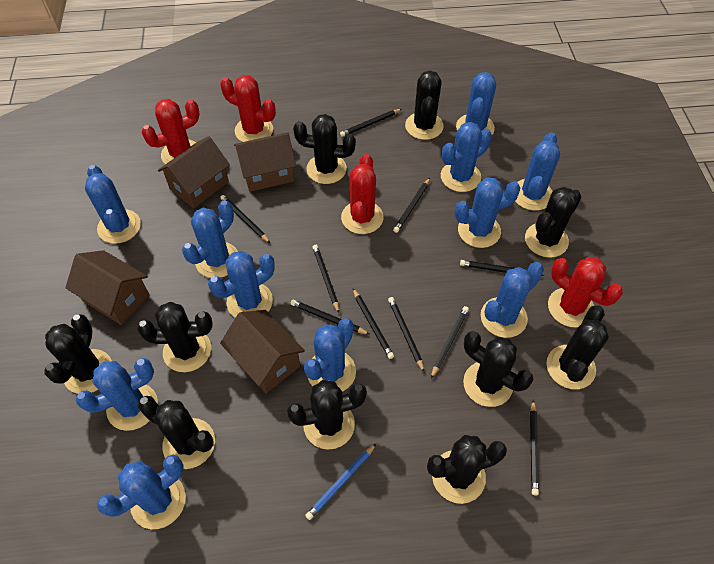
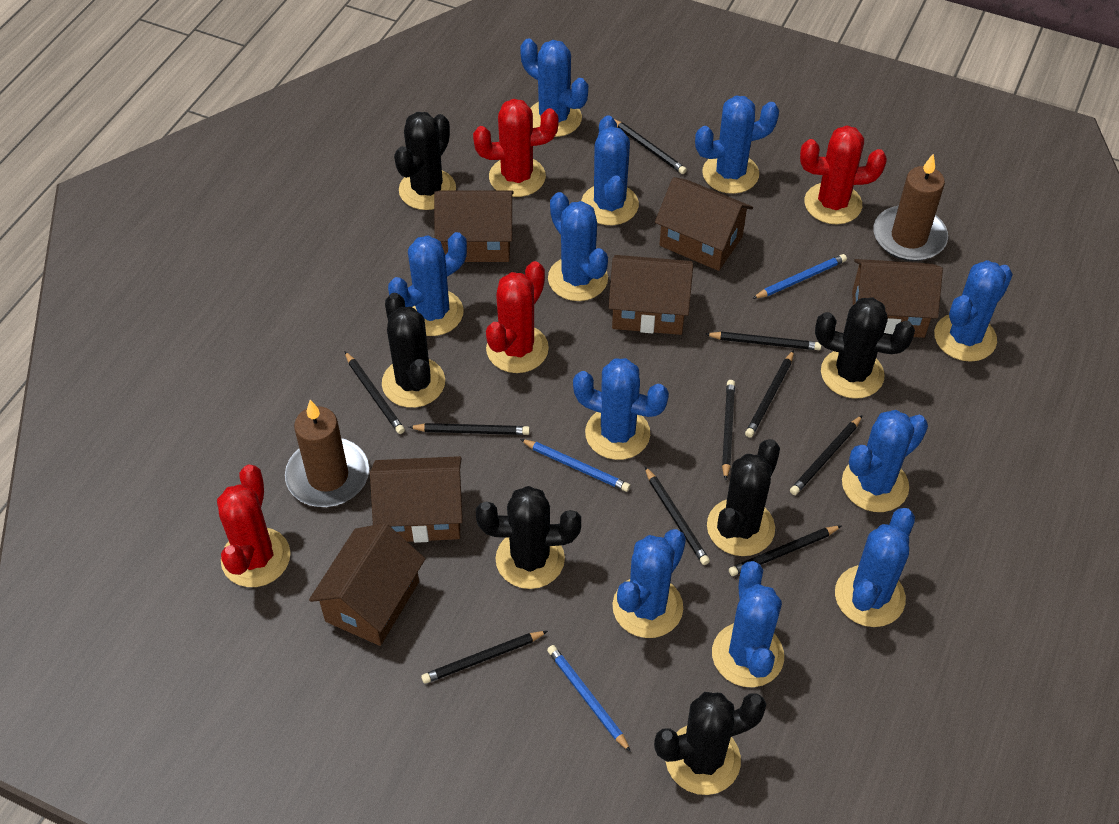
black cactus: 10 -> 6
blue pencil: 1 -> 3
brown candle: 0 -> 2
brown house: 4 -> 6

